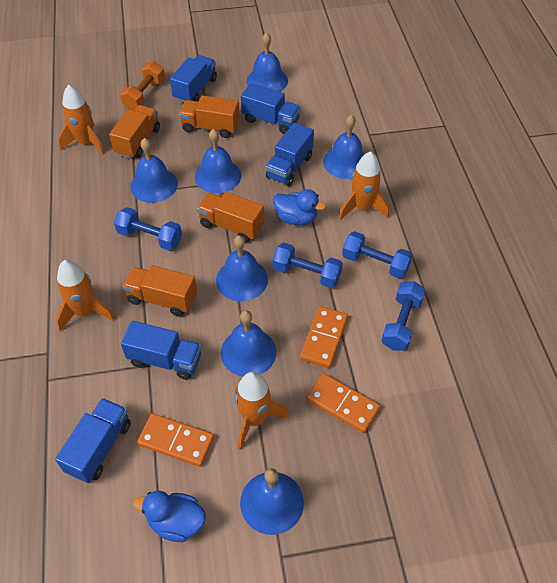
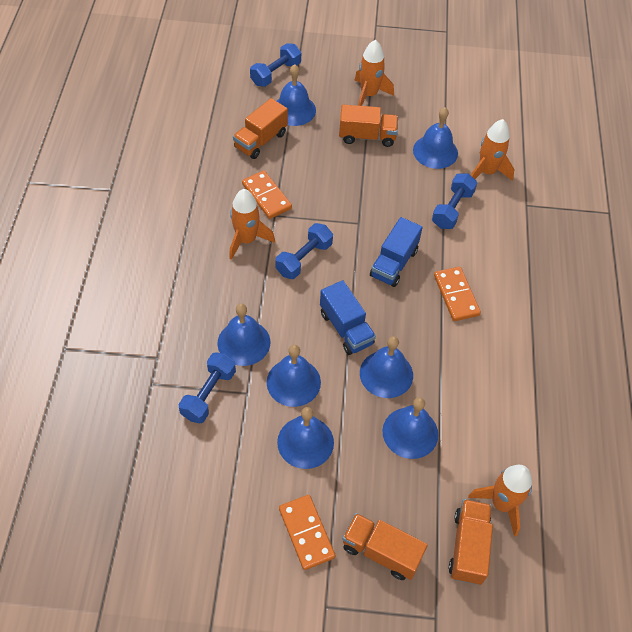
blue duck: 2 -> 0
blue truck: 5 -> 2
orange dumbbell: 1 -> 0

